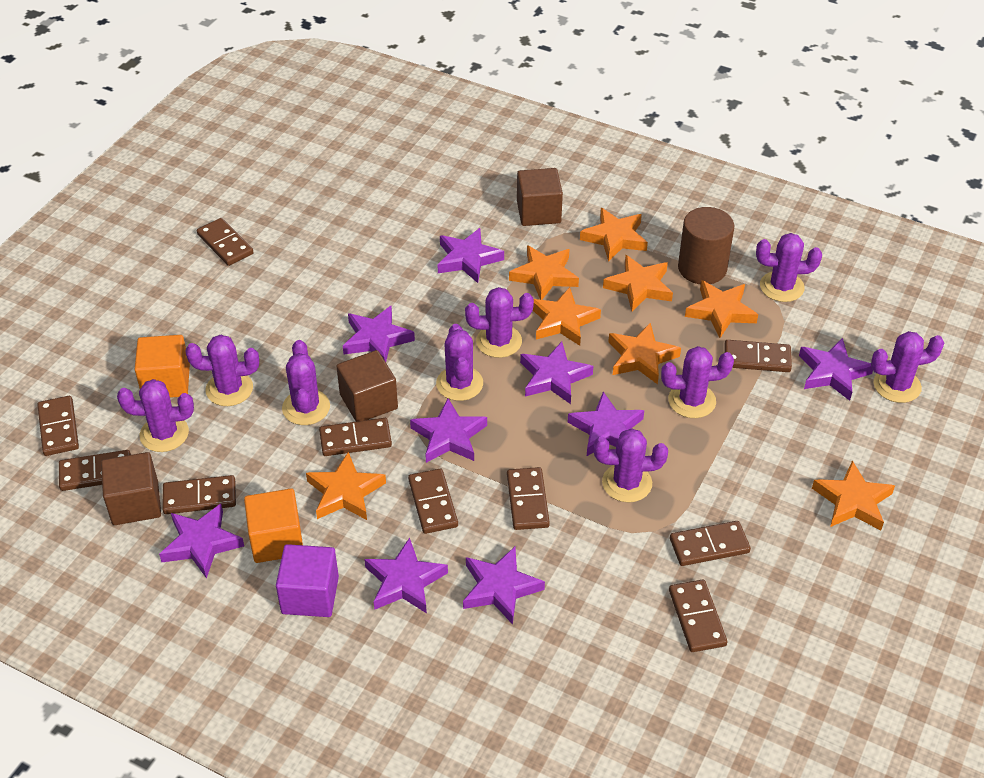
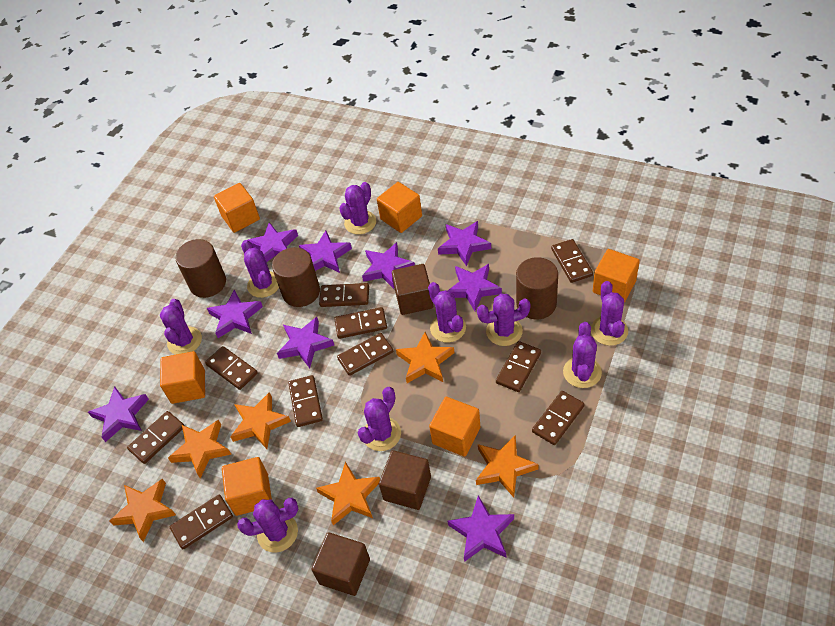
brown cylinder: 1 -> 3
orange cube: 2 -> 6
orange star: 8 -> 6
purple cube: 1 -> 0

